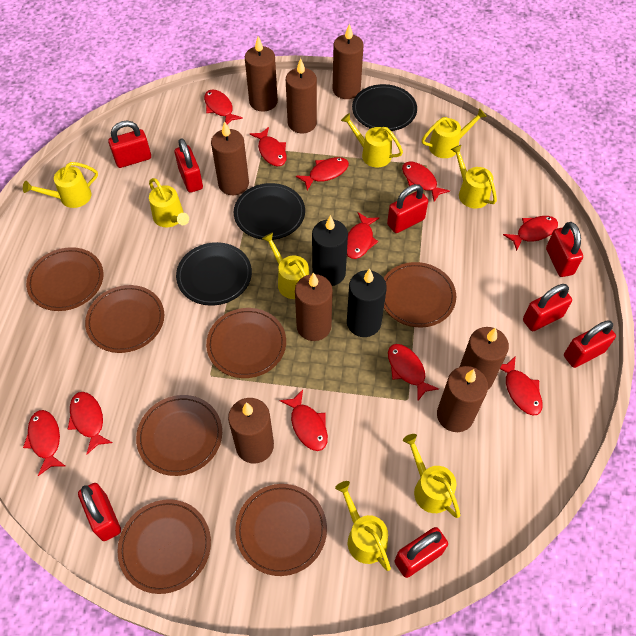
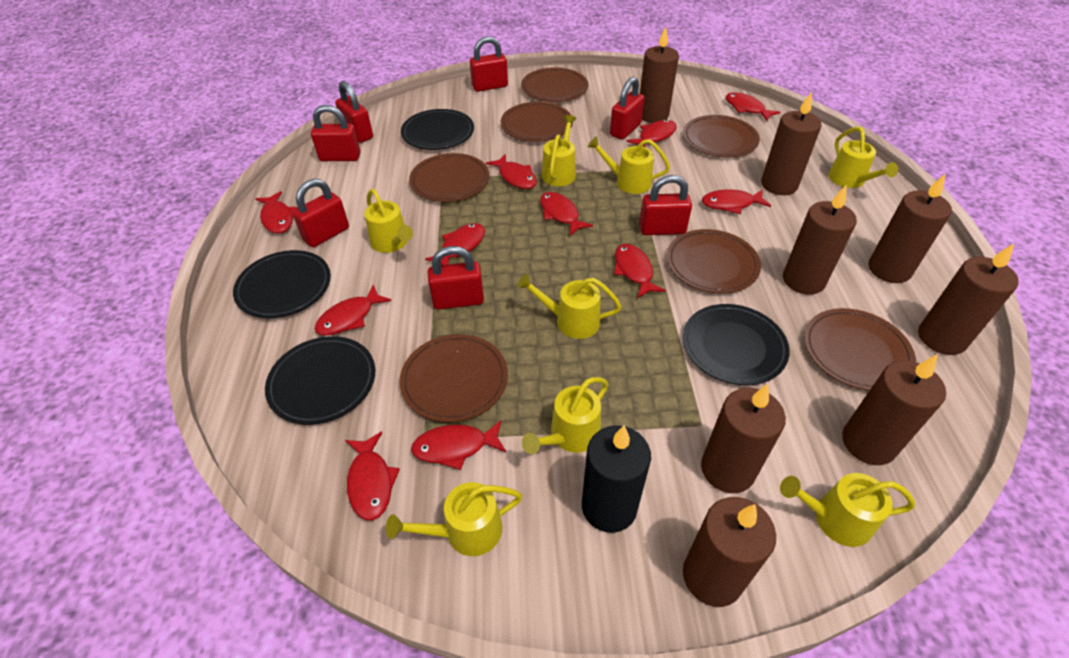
black candle: 2 -> 1
black plate: 3 -> 4
red padlock: 8 -> 7

